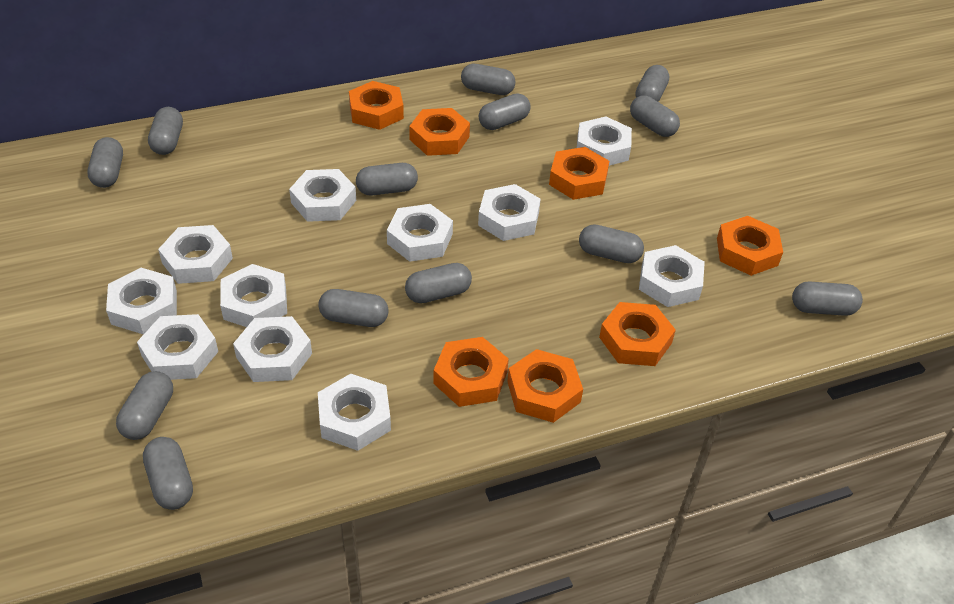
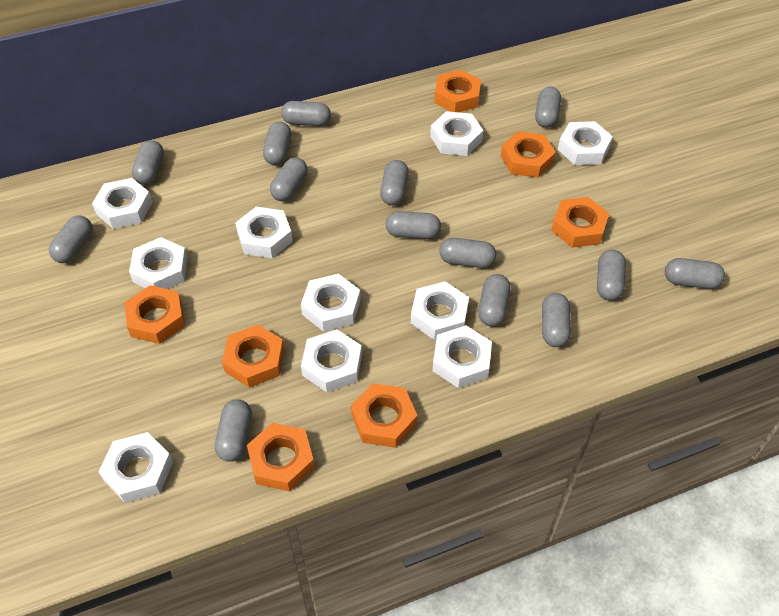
grey capsule: 13 -> 14
white nut: 11 -> 10

